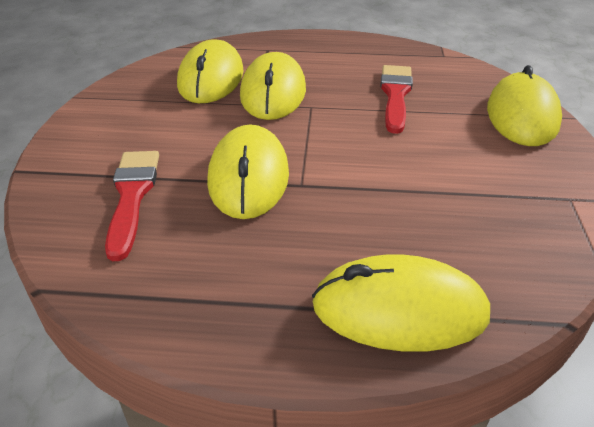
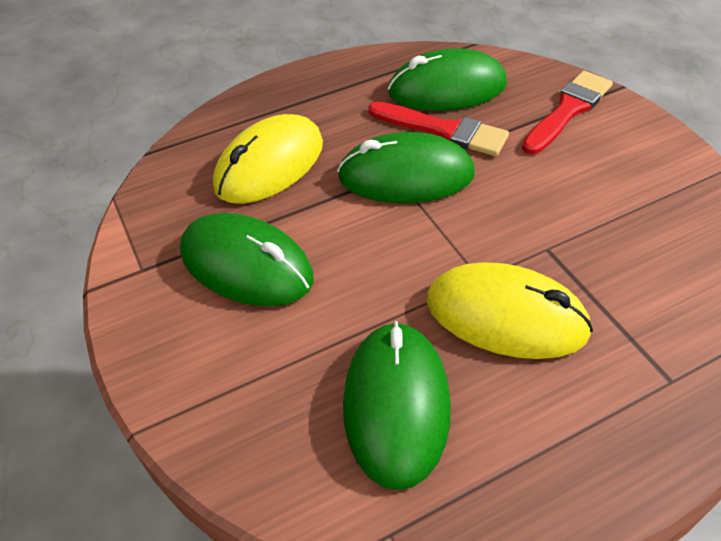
green mouse: 0 -> 4
yellow mouse: 5 -> 2

